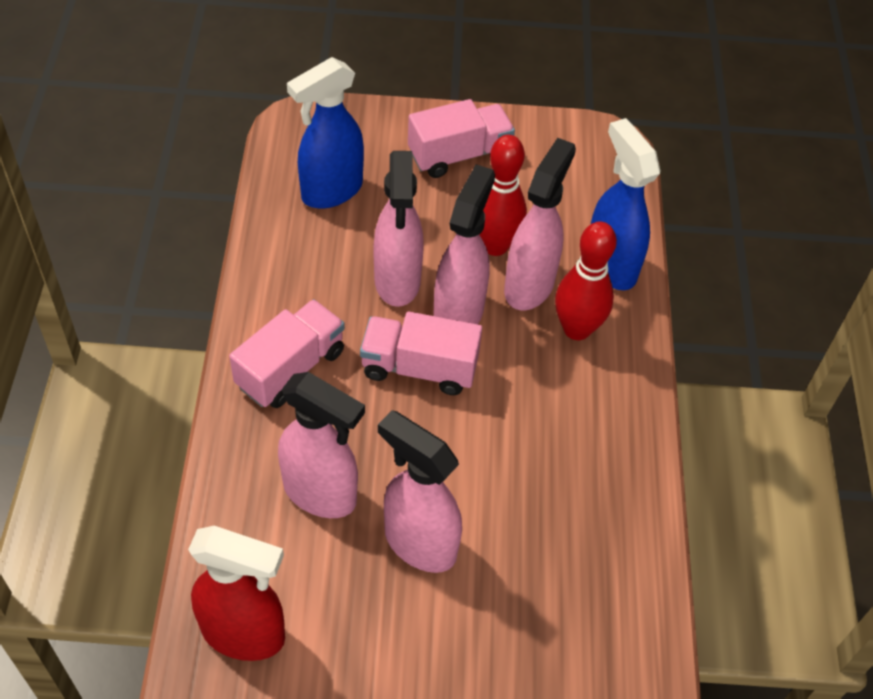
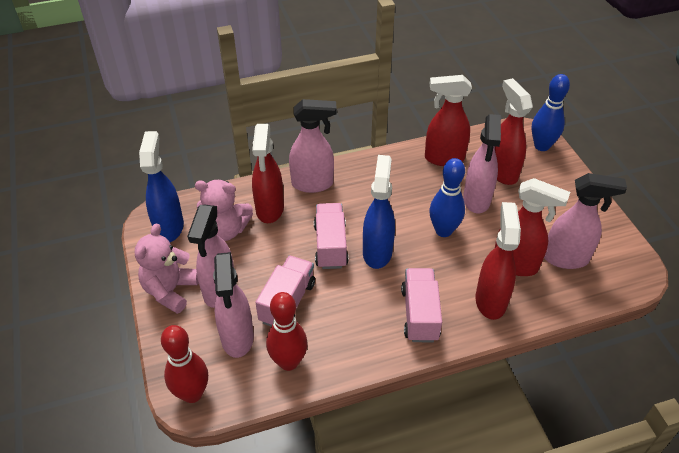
blue bowling pin: 0 -> 2
pink teddy bear: 0 -> 2
red spray bottle: 1 -> 5

